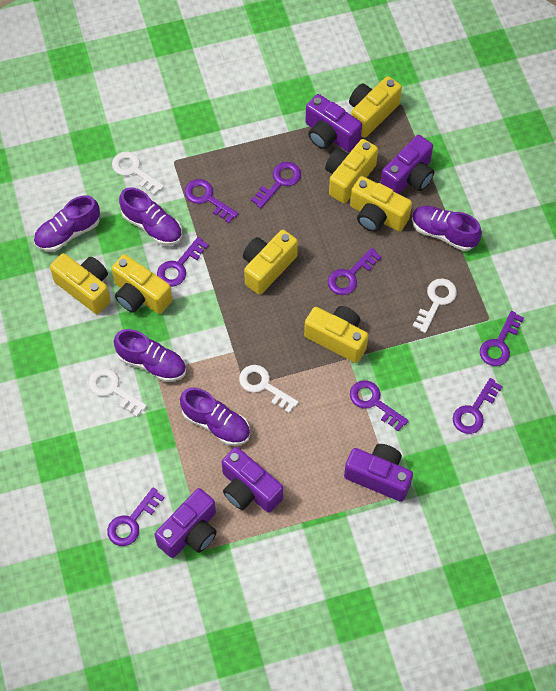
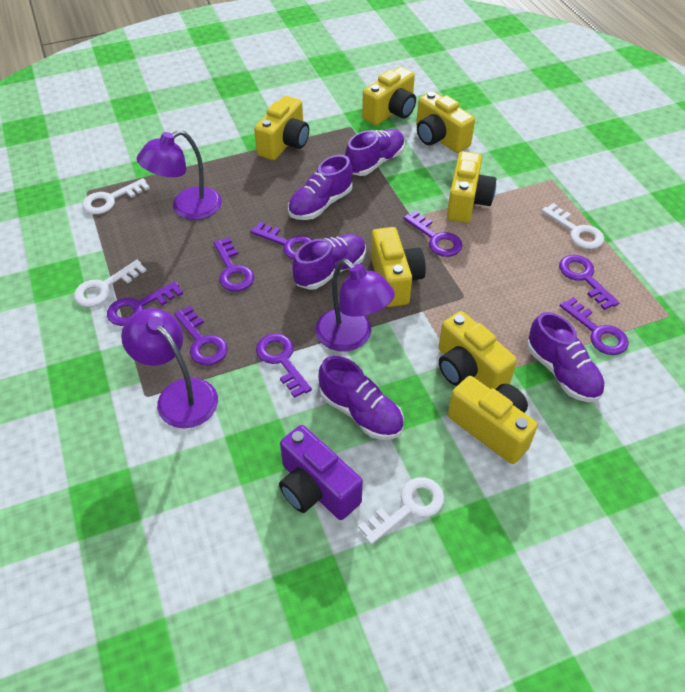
purple camera: 5 -> 1
purple lamp: 0 -> 3

